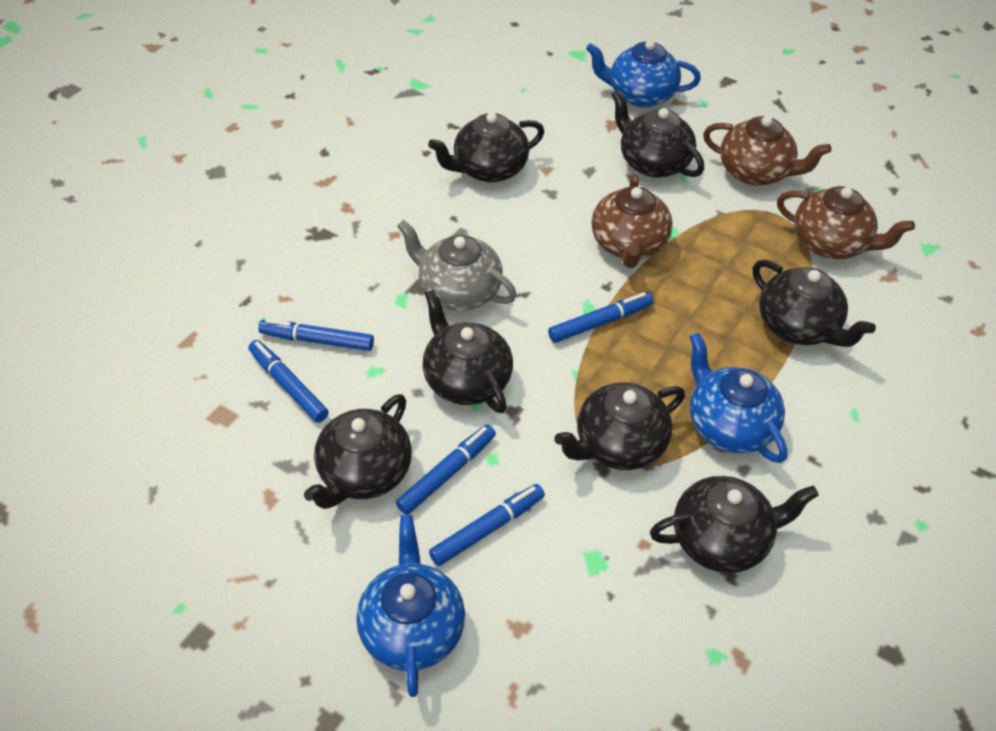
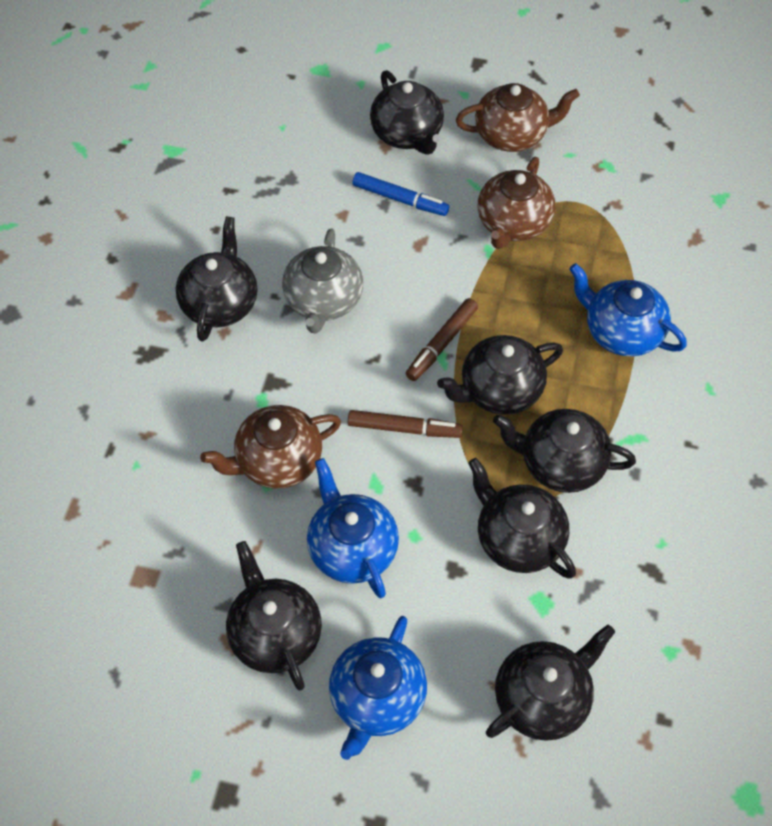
blue marker: 5 -> 1
brown marker: 0 -> 2

